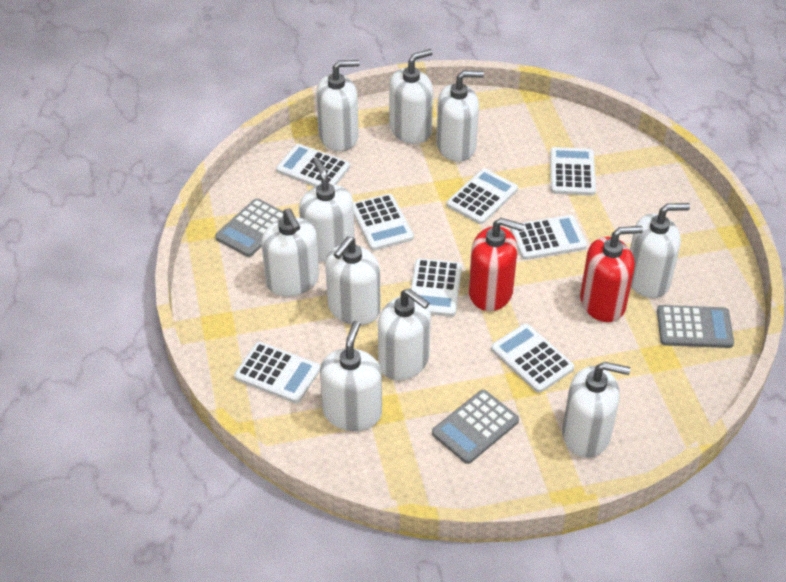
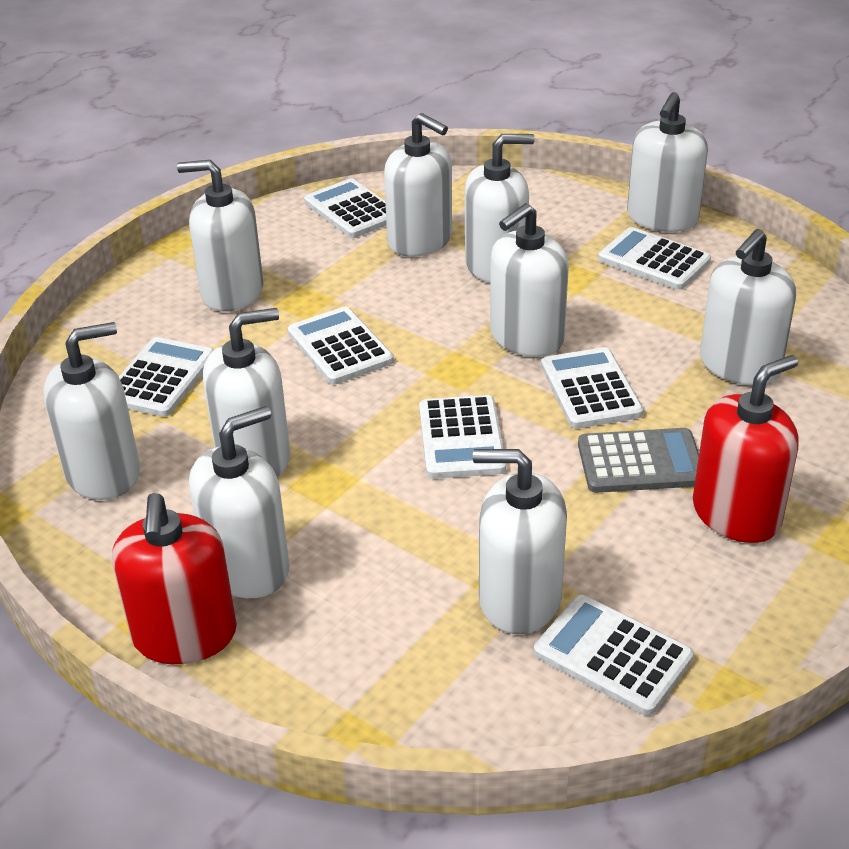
grey calculator: 3 -> 1
white calculator: 8 -> 7

